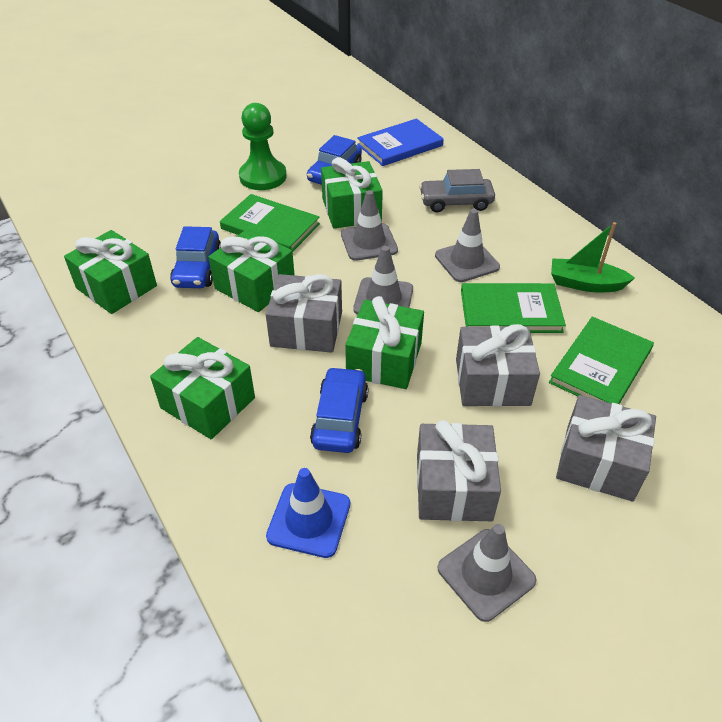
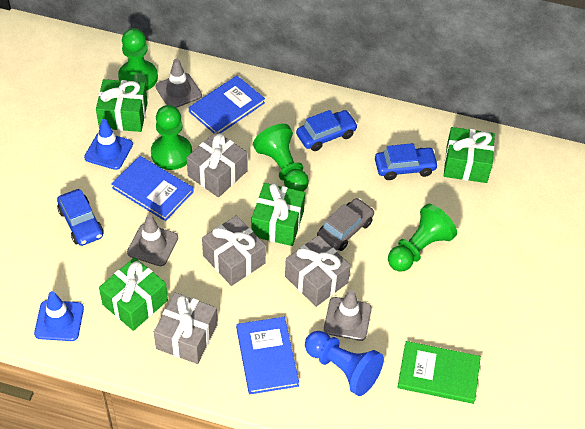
blue book: 1 -> 3
blue pawn: 0 -> 1
blue traffic cone: 1 -> 2
green boat: 1 -> 0
green book: 3 -> 1
green gift: 5 -> 4
green pawn: 1 -> 4
grey traffic cone: 4 -> 3

